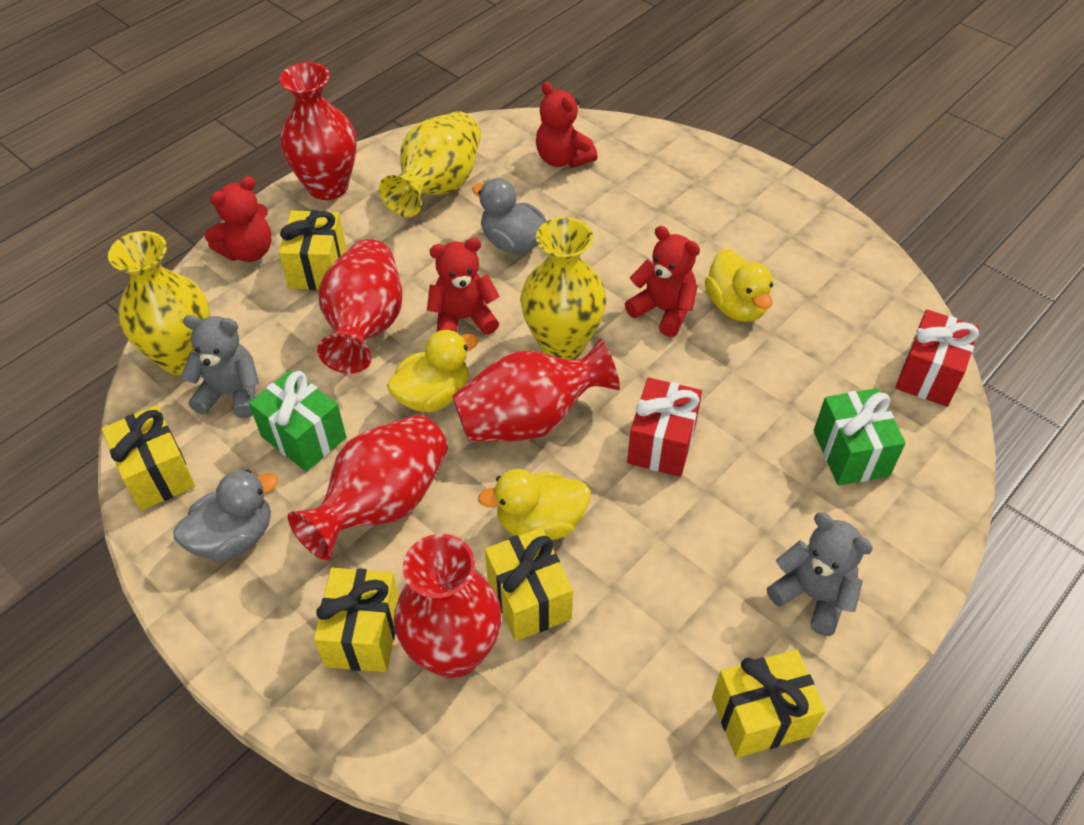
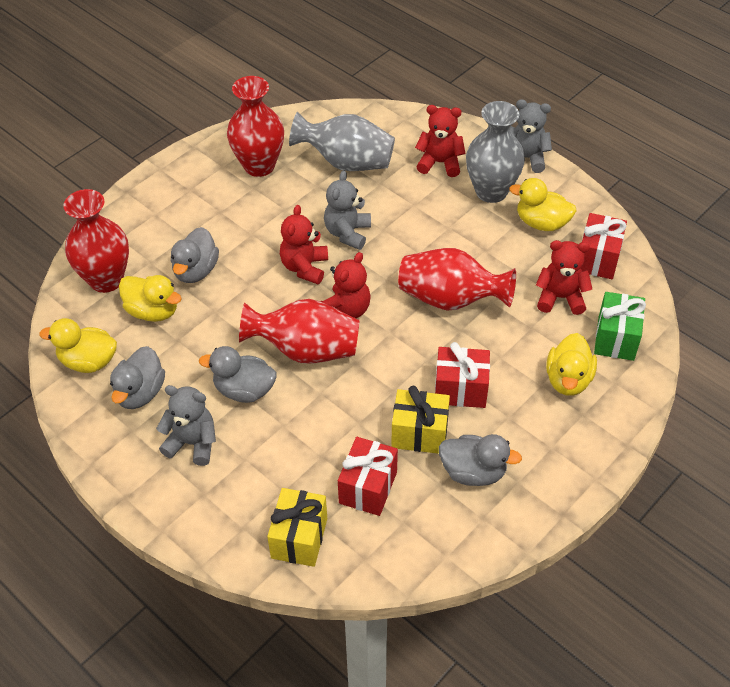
green gift: 2 -> 1
grey duck: 2 -> 4
grey teddy bear: 2 -> 3
grey vase: 0 -> 2
red gift: 2 -> 3
red vase: 5 -> 4
yellow duck: 3 -> 4
yellow gift: 5 -> 2
yellow vase: 3 -> 0

